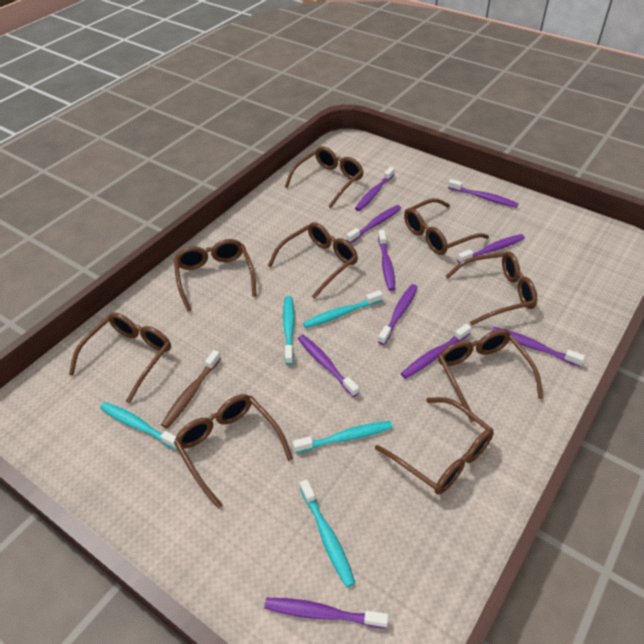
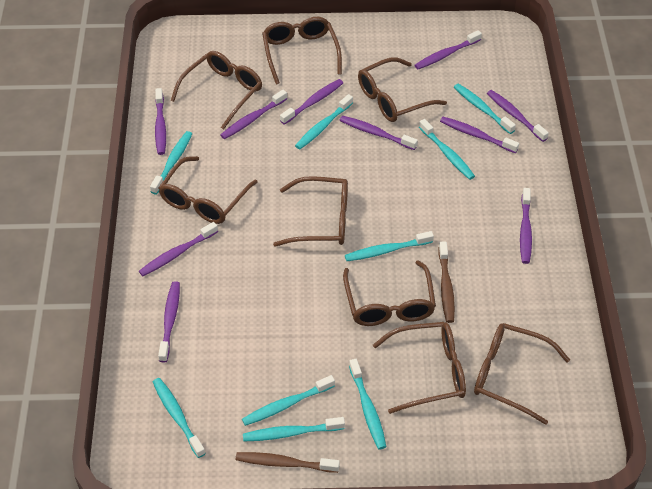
brown glasses: 9 -> 8
brown toothbrush: 1 -> 2
turquoise toothbrush: 5 -> 9

